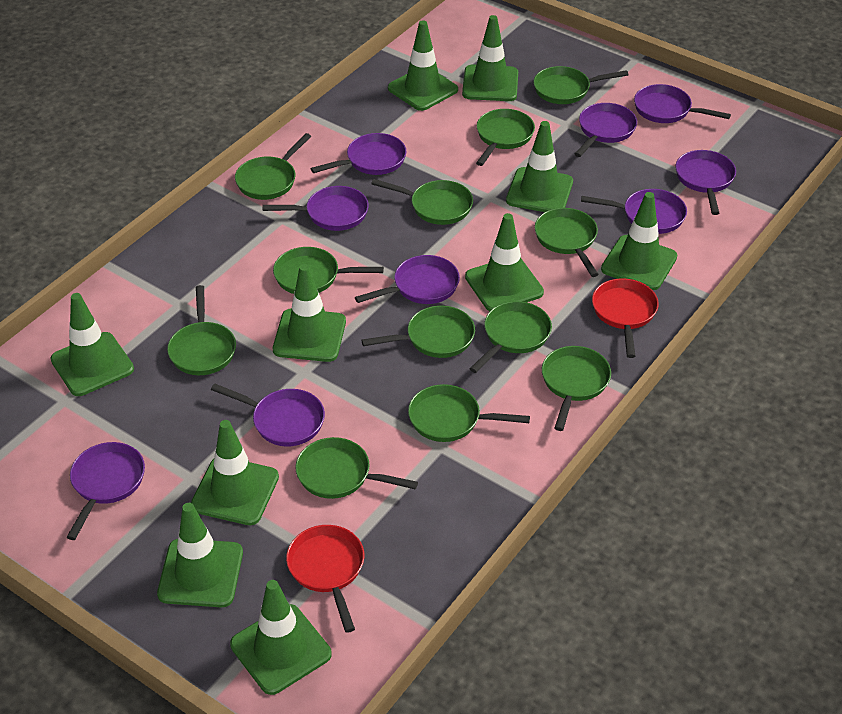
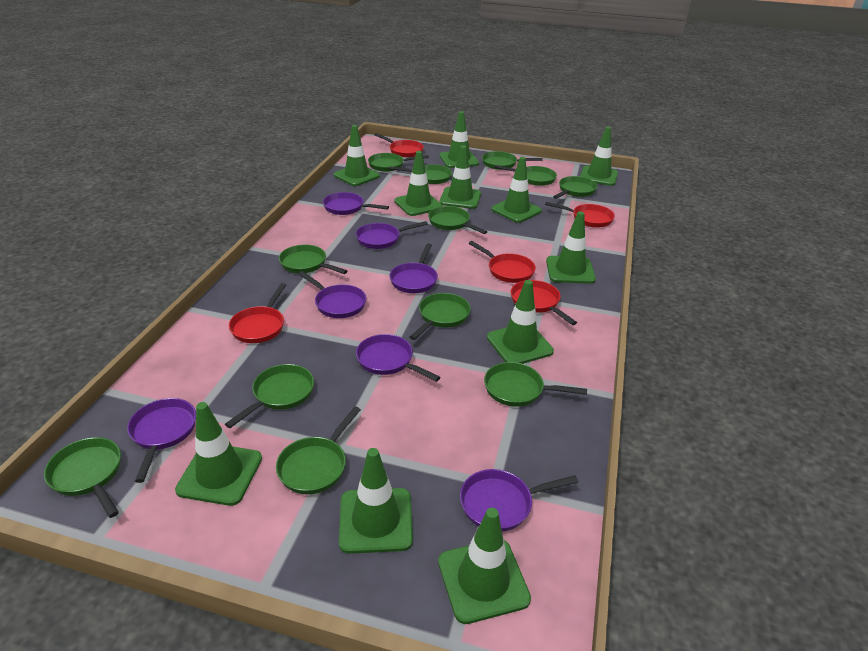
green traffic cone: 10 -> 11
purple pan: 9 -> 7
red pan: 2 -> 5

